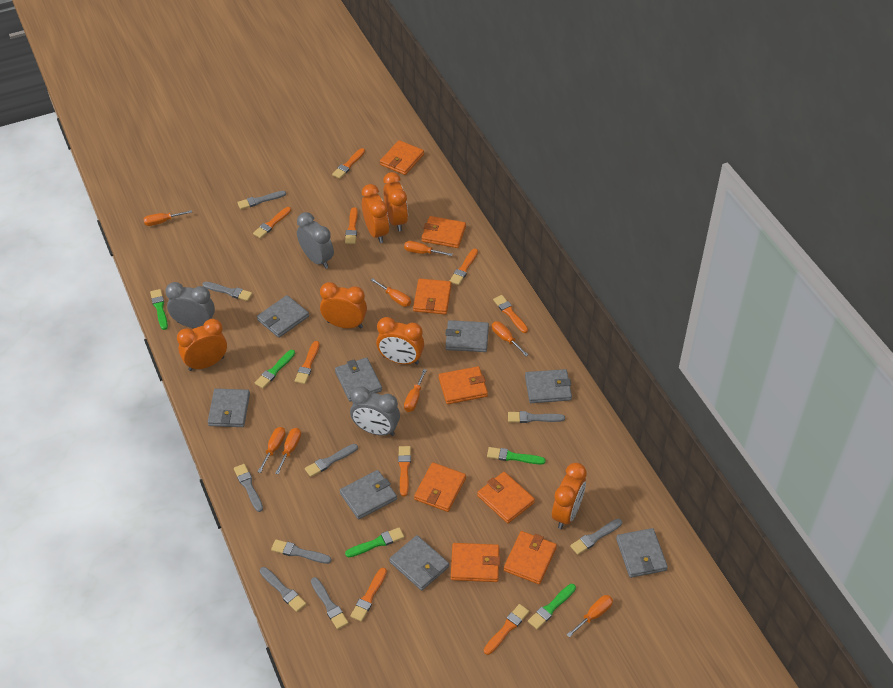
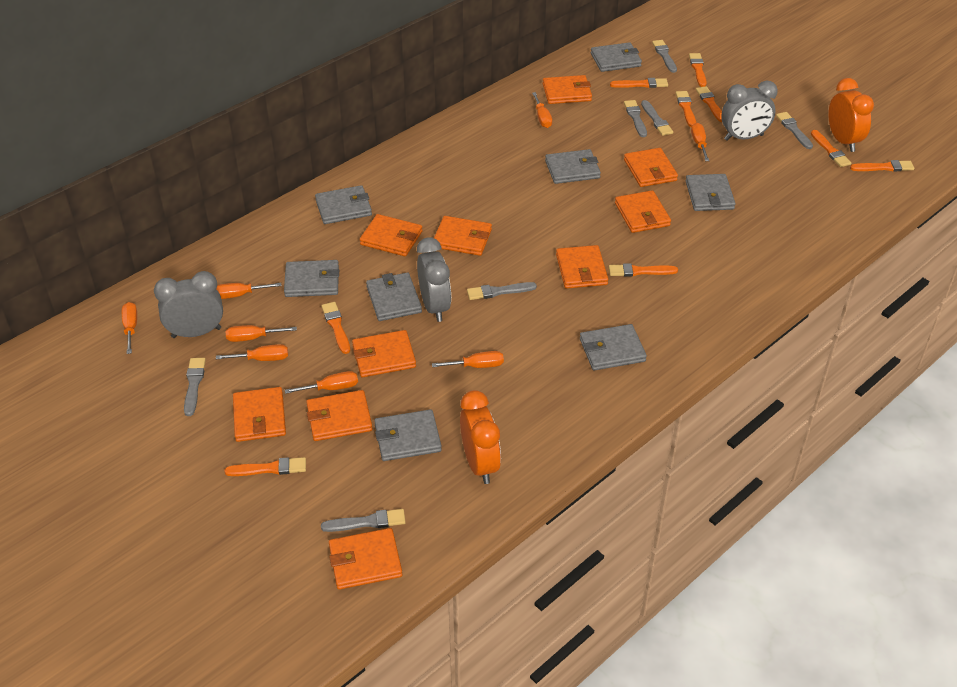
green brush: 5 -> 0
grey brush: 9 -> 7
orange clock: 6 -> 2
orange wallet: 8 -> 10

